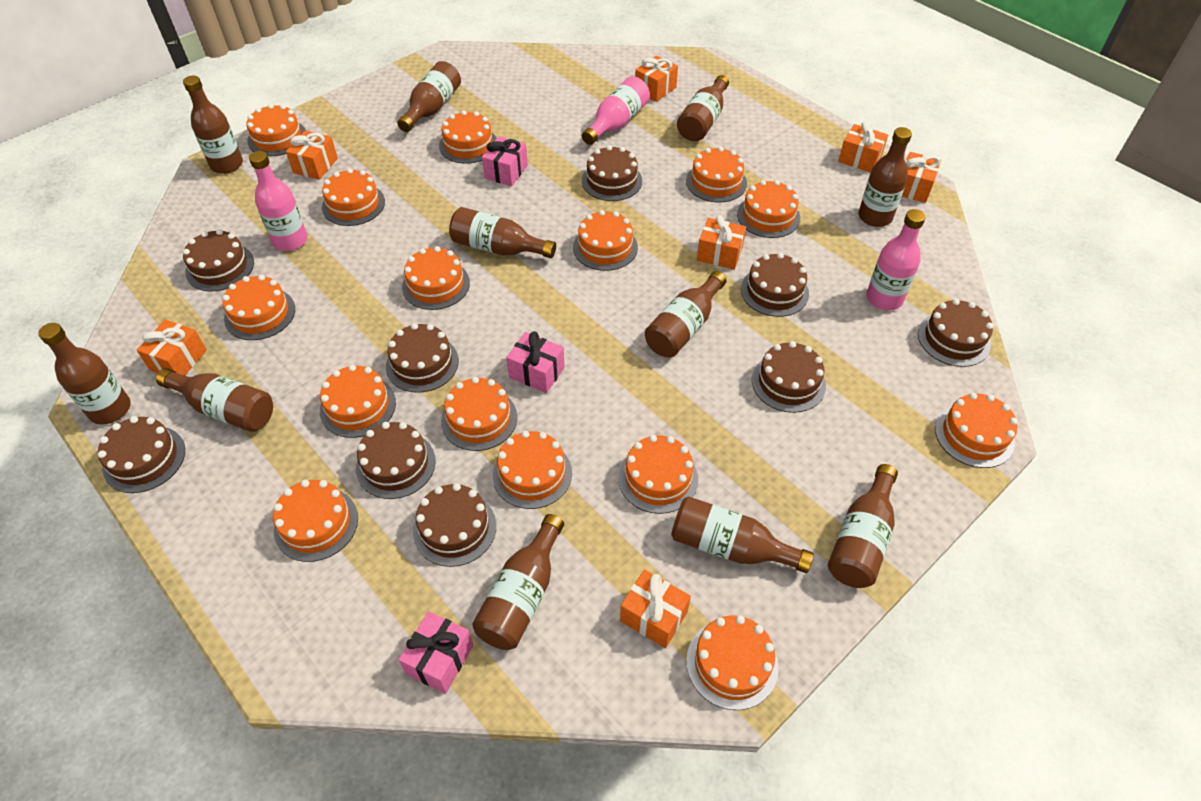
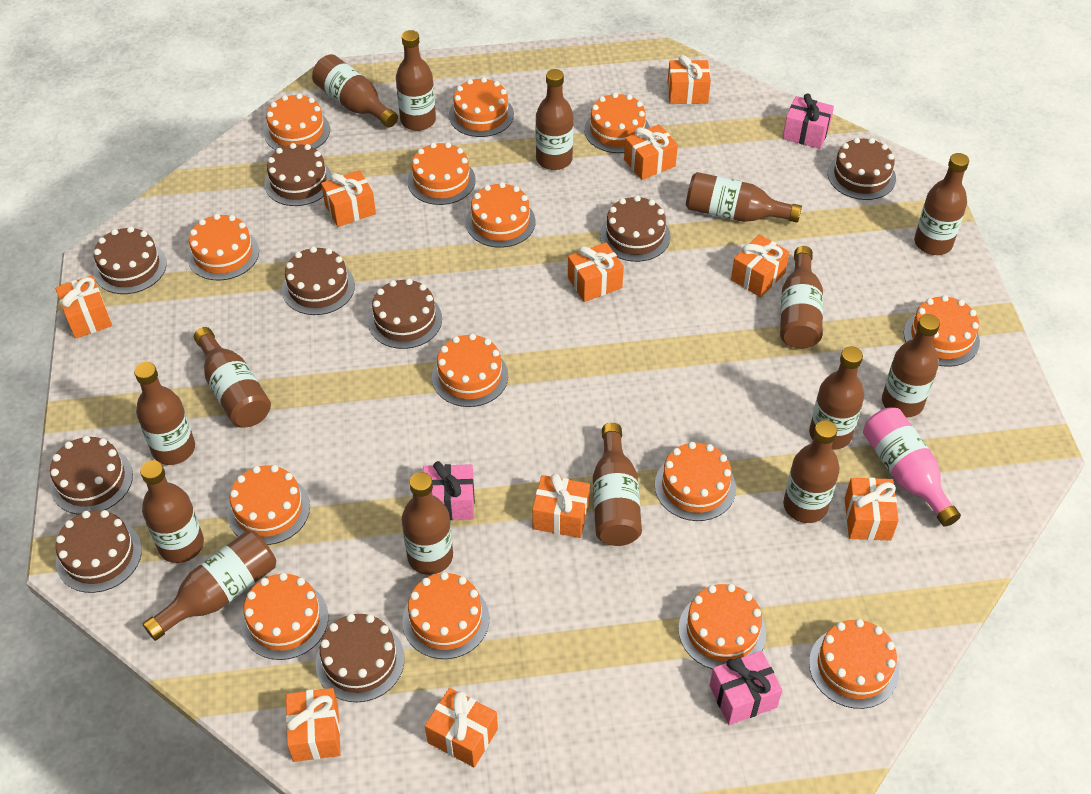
brown bottle: 11 -> 15
orange cake: 15 -> 14
orange gift: 7 -> 10
pink bottle: 3 -> 1

